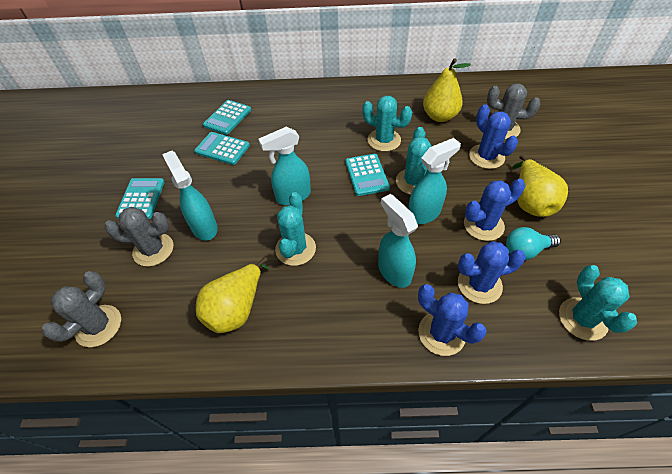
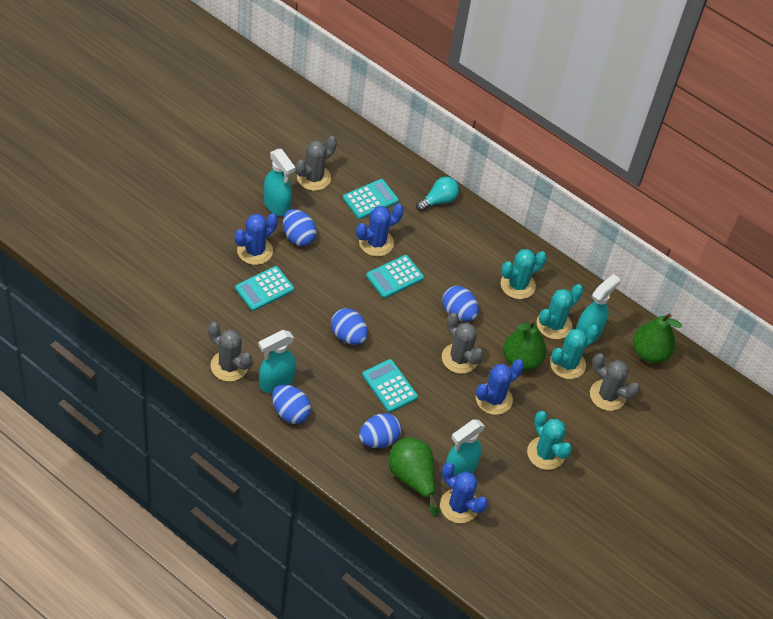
blue egg: 0 -> 5
green pear: 0 -> 3
grey cactus: 3 -> 4
yellow pear: 3 -> 0

